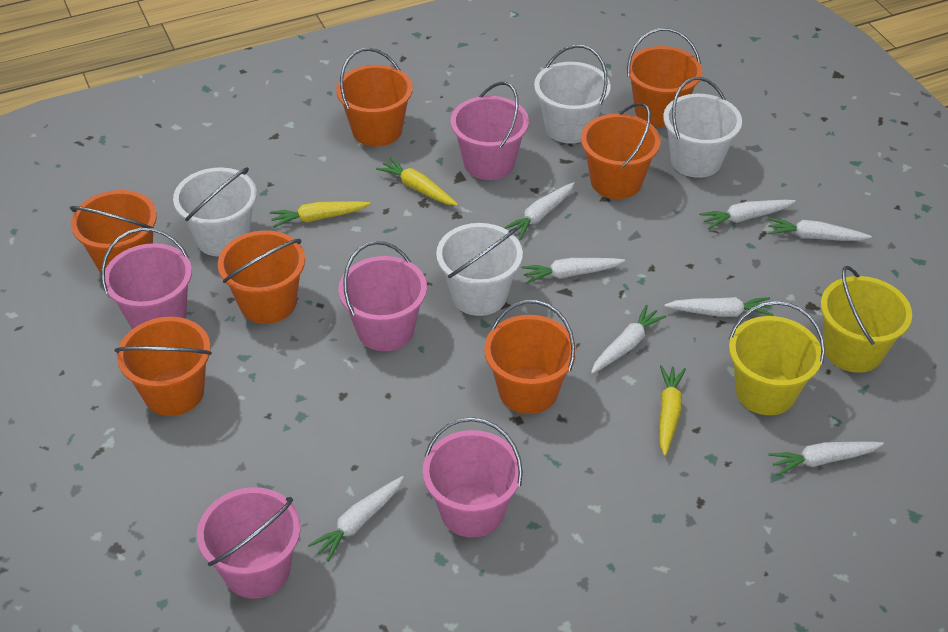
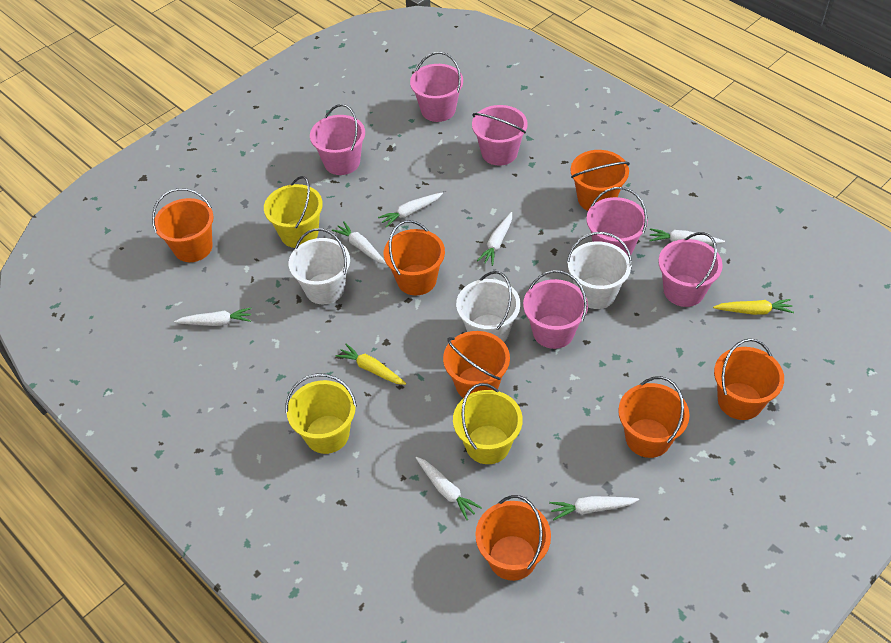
pink bucket: 5 -> 6
white bucket: 4 -> 3
white carrot: 8 -> 7
yellow bucket: 2 -> 3
yellow carrot: 3 -> 2

